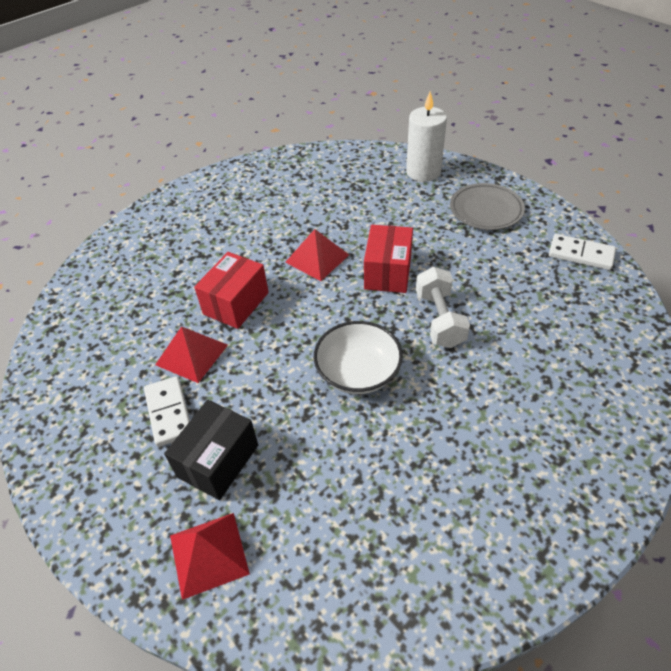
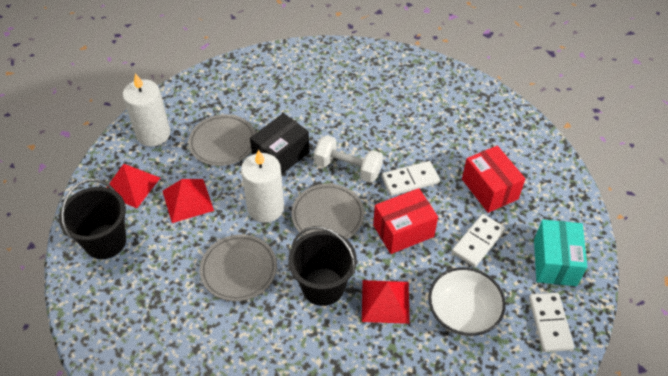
black bucket: 0 -> 2
grey plate: 1 -> 3
turquoise box: 0 -> 1
white candle: 1 -> 2
white domino: 2 -> 3

